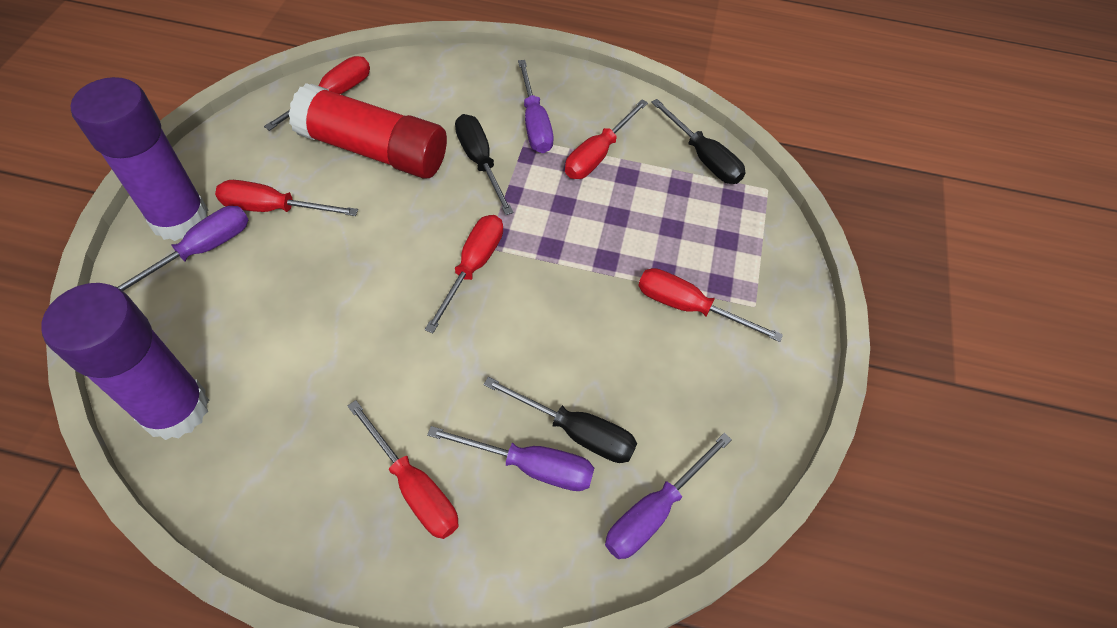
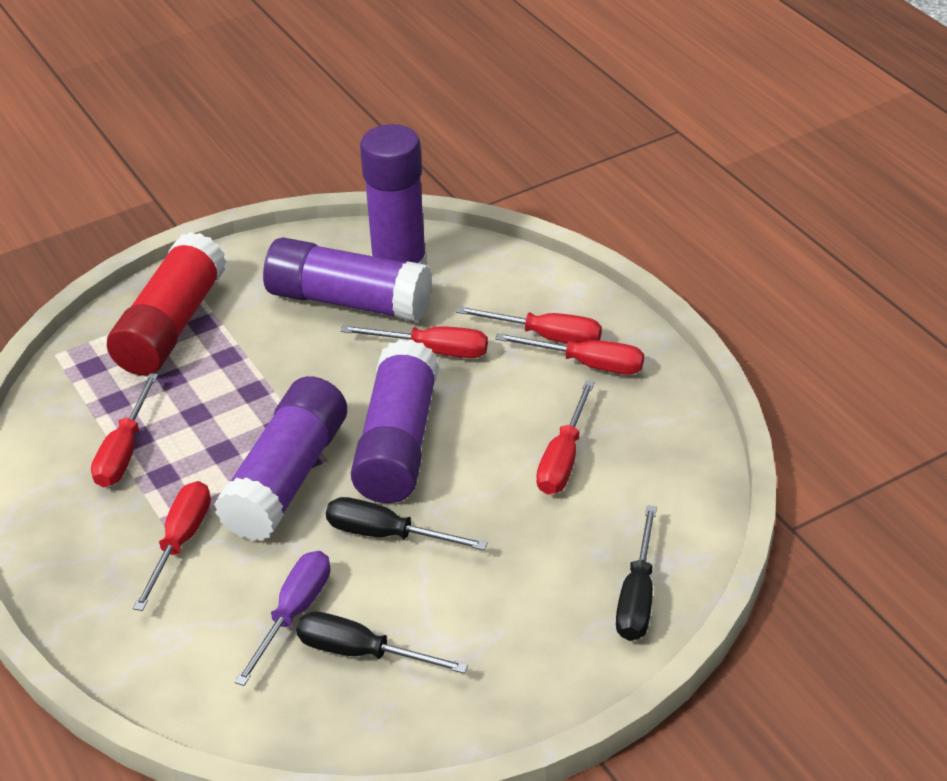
purple glue stick: 2 -> 4
purple screwdriver: 4 -> 1

